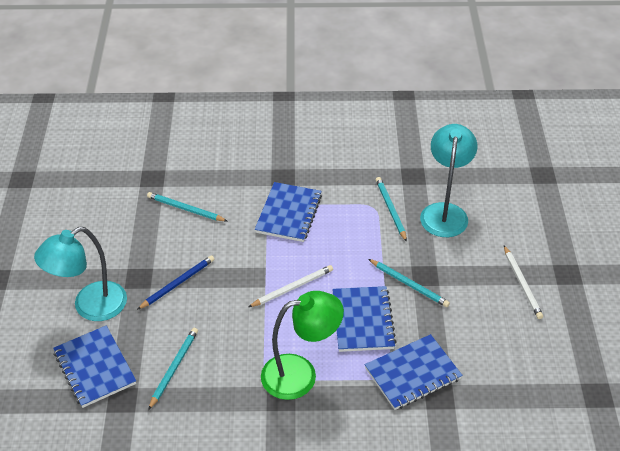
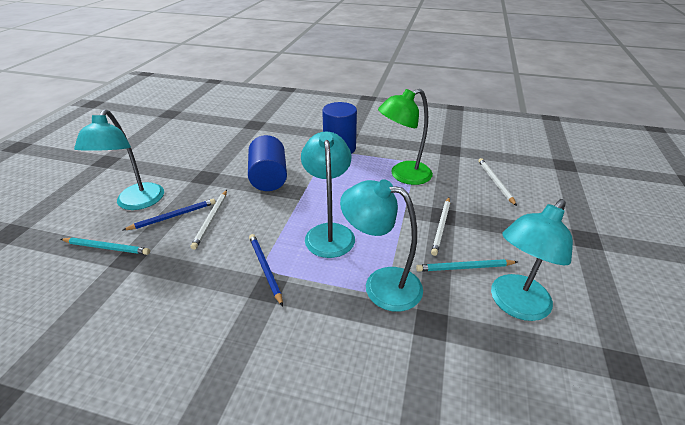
blue cylinder: 0 -> 2
blue notebook: 4 -> 0
blue pencil: 1 -> 2
turquoise lamp: 2 -> 4
turquoise pencil: 4 -> 2
white pencil: 2 -> 3

